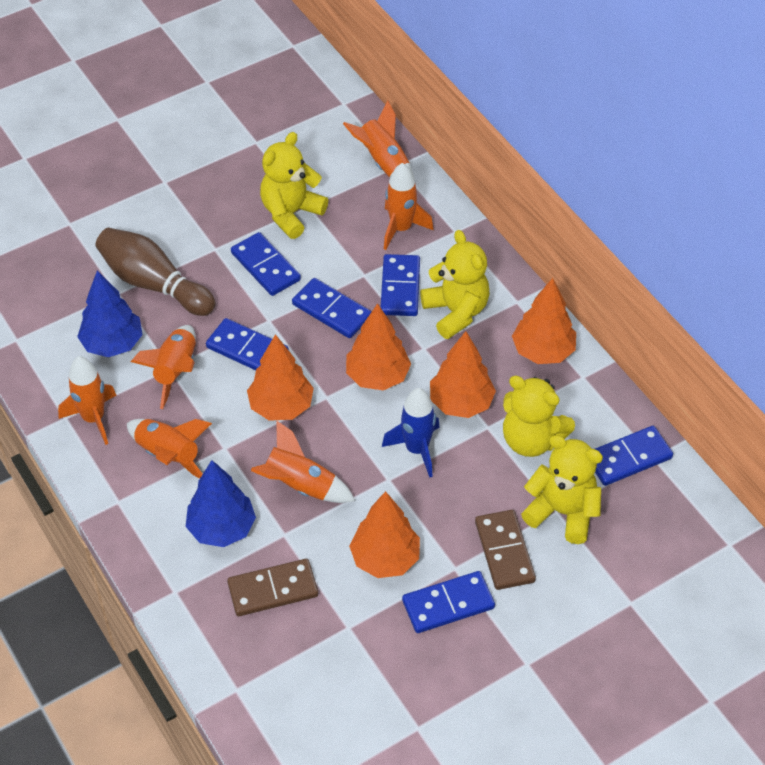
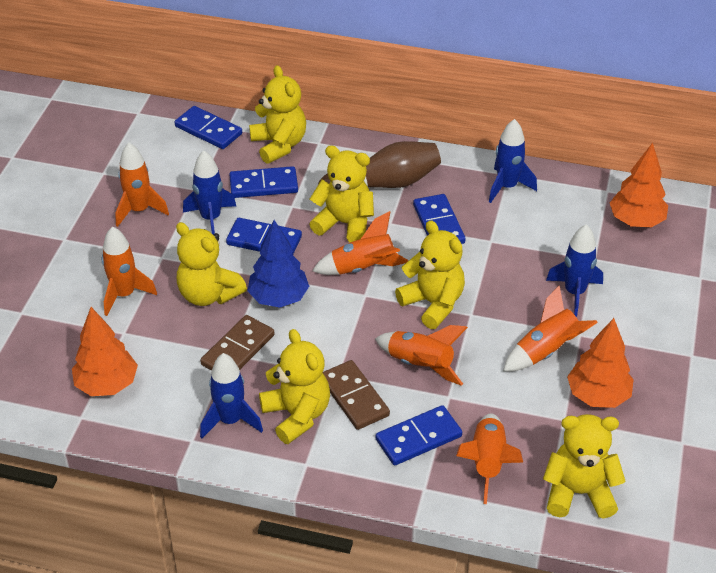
blue domino: 6 -> 5
blue rocket: 1 -> 4
blue tree: 2 -> 1
orange tree: 5 -> 3
yellow teddy bear: 4 -> 6

